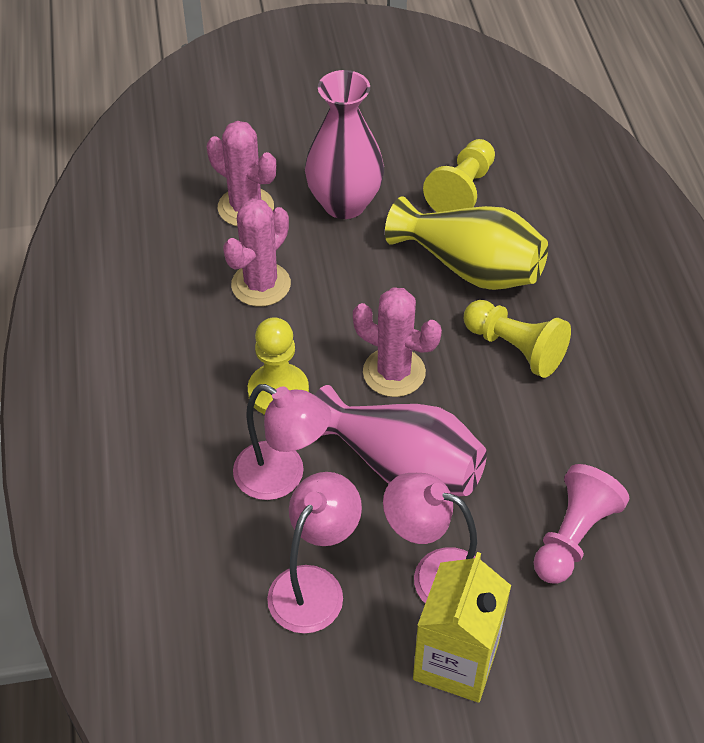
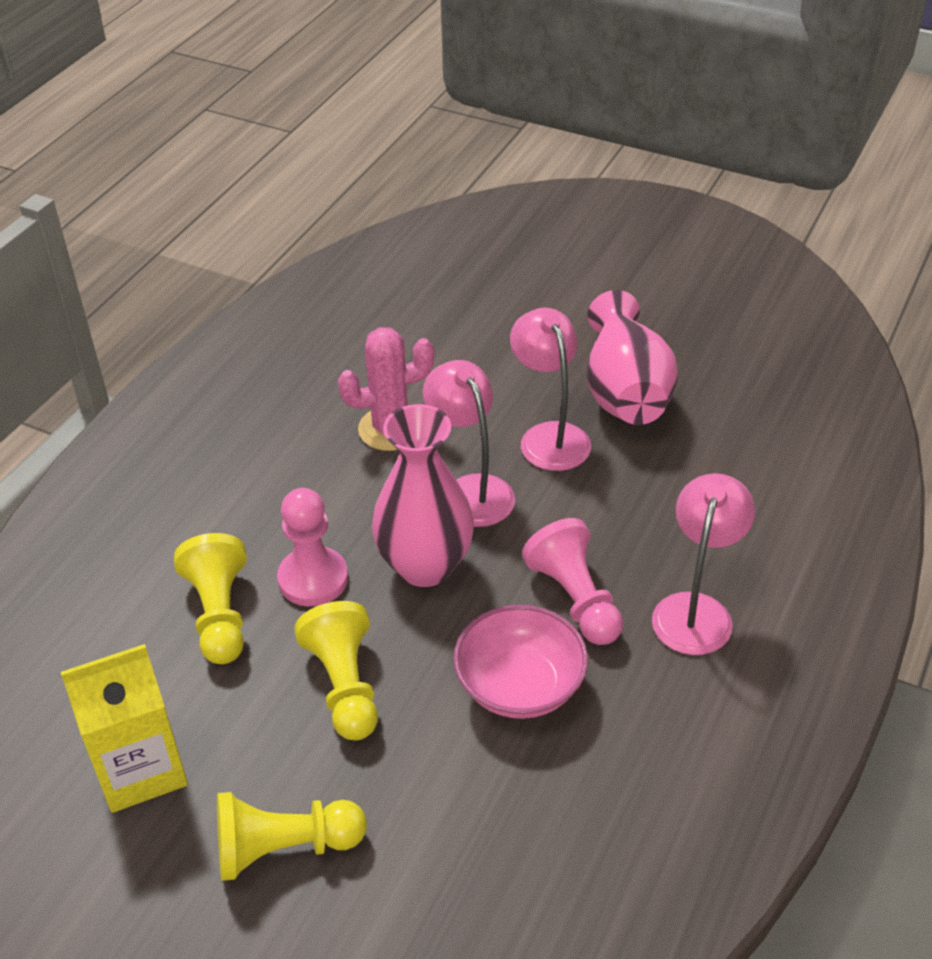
pink bowl: 0 -> 1
pink cactus: 3 -> 1
pink pawn: 1 -> 2
yellow vase: 1 -> 0

